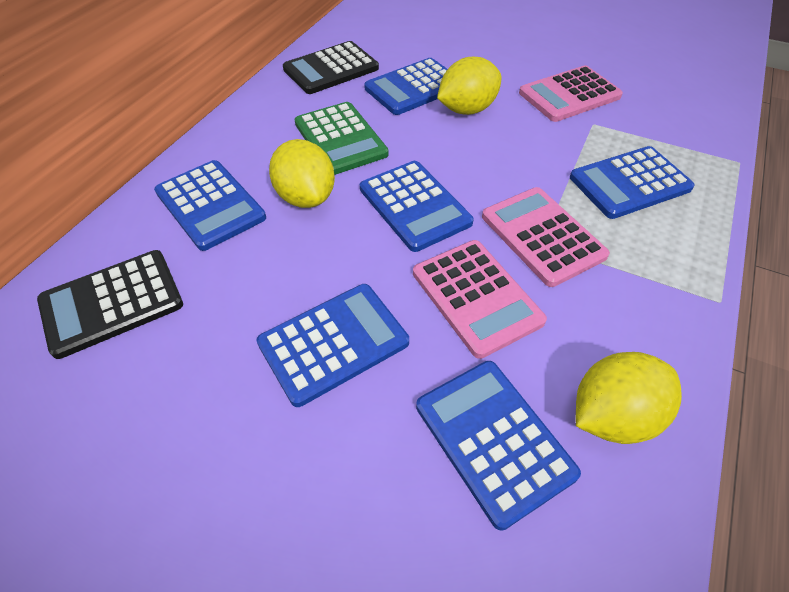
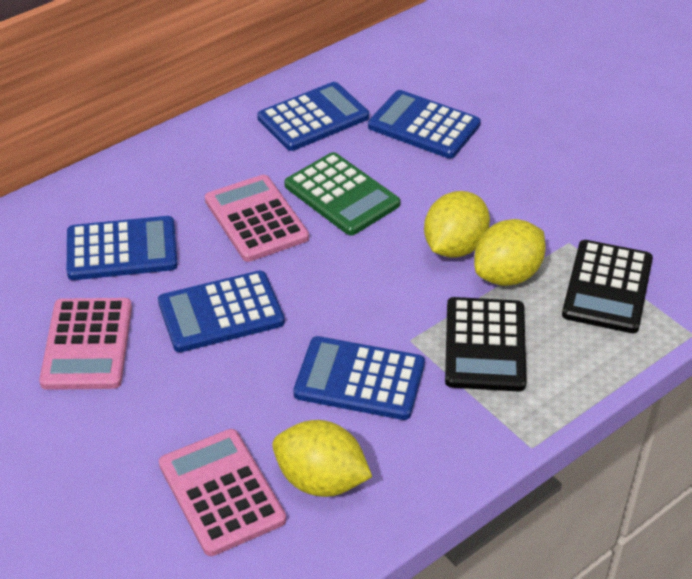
blue calculator: 6 -> 5

